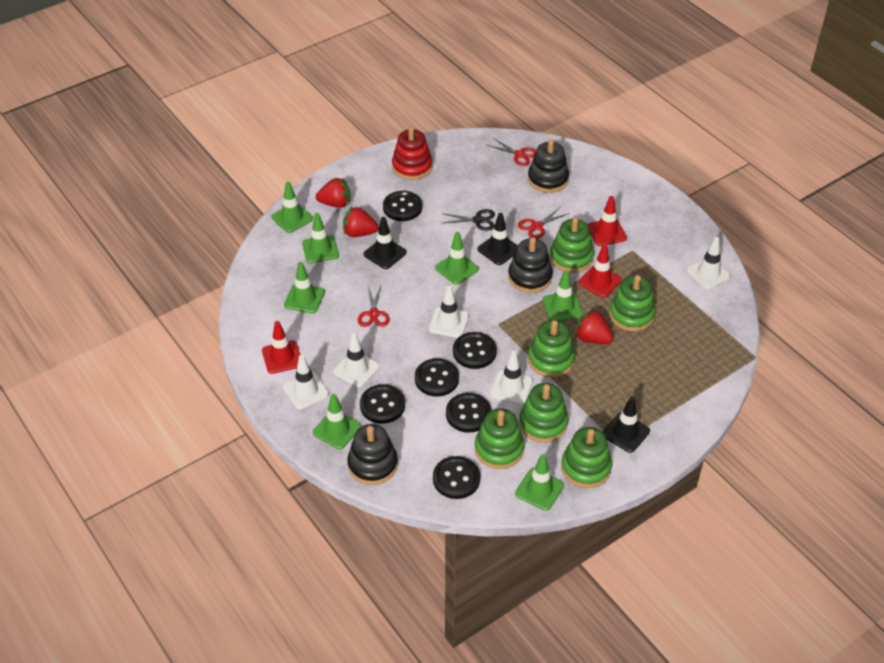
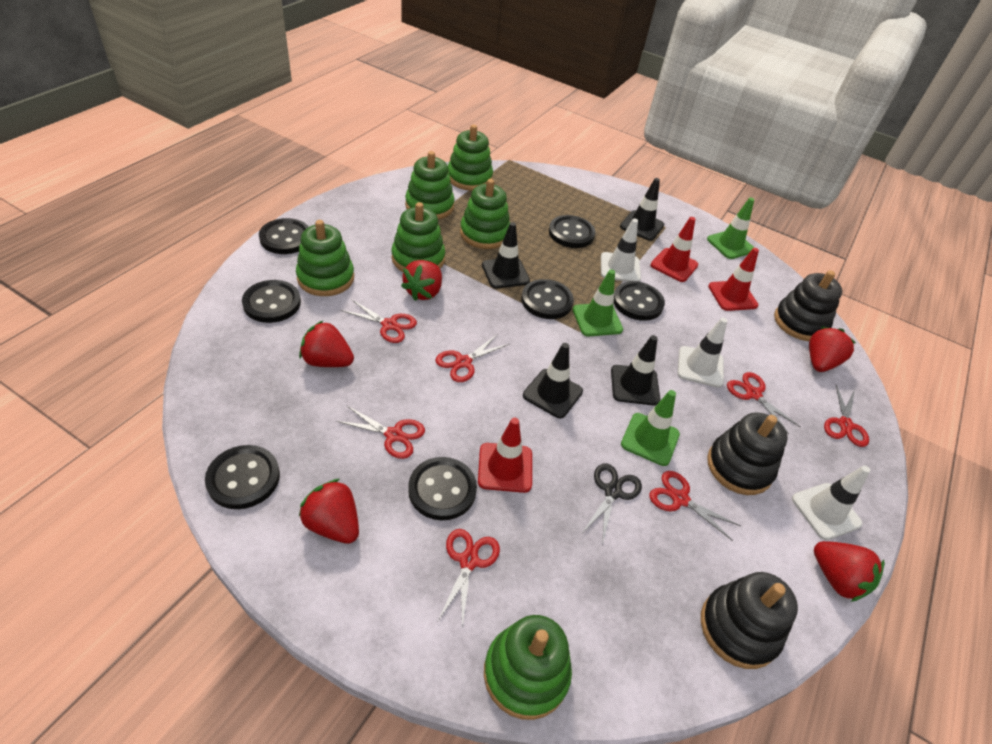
black button: 6 -> 7
black traffic cone: 3 -> 4
green traffic cone: 7 -> 3
red scissors: 3 -> 7
red stacking toy: 1 -> 0
red strawberry: 3 -> 5
white traffic cone: 5 -> 3

